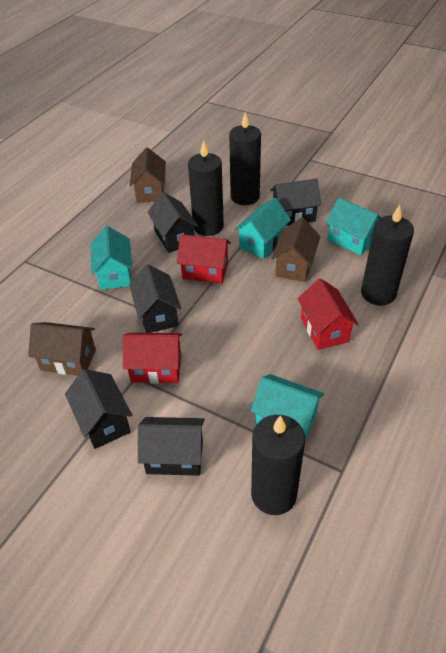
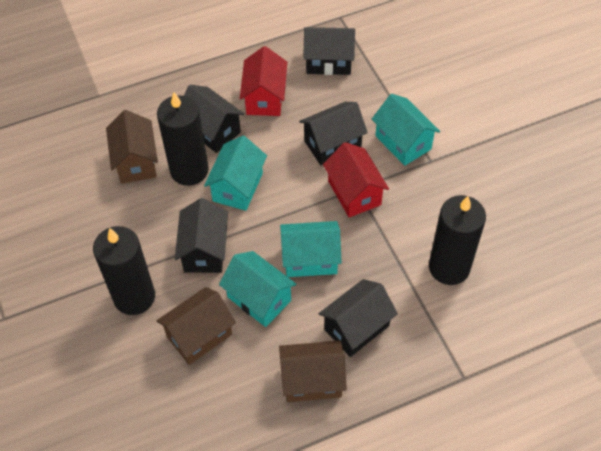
black candle: 4 -> 3
red house: 3 -> 2

